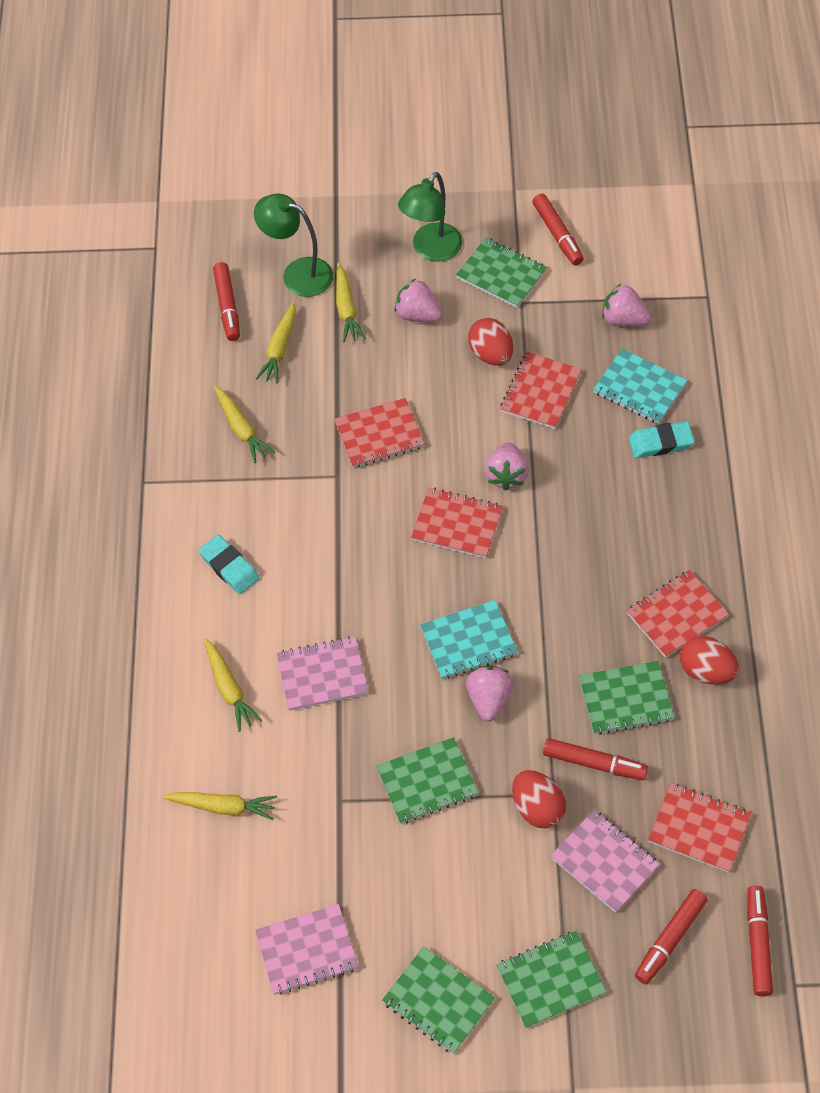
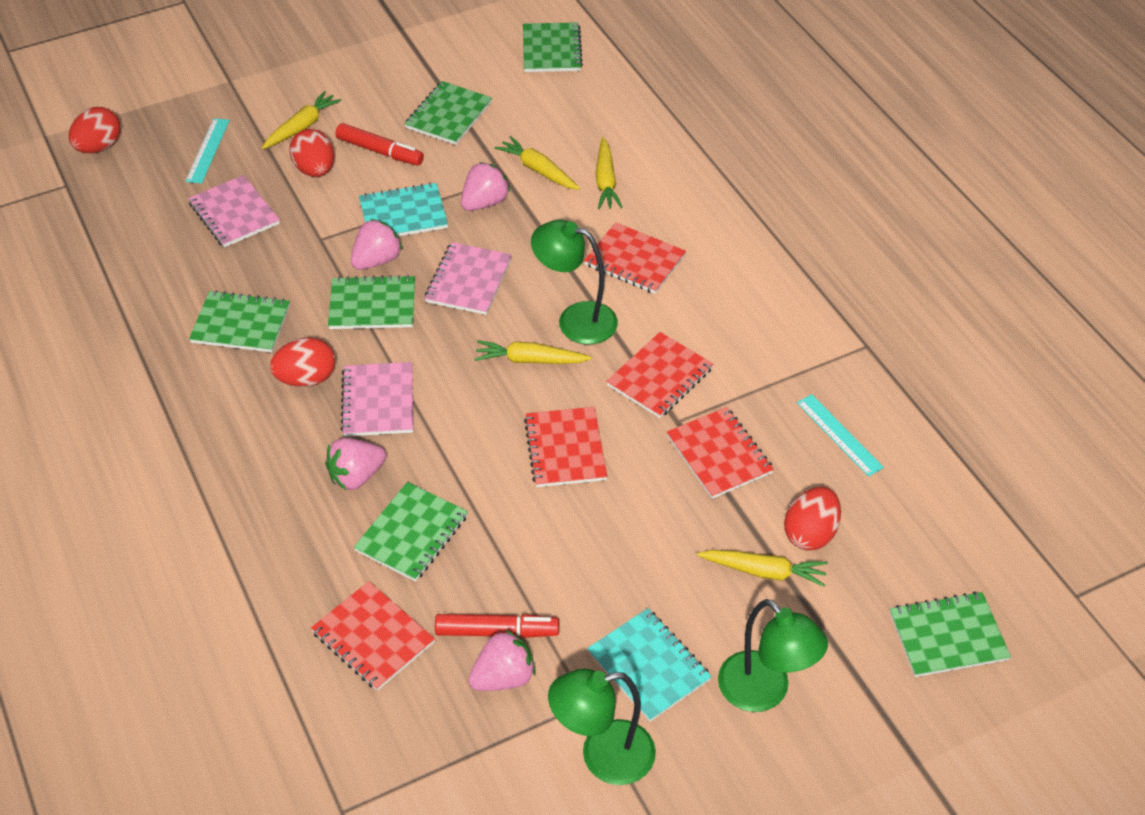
green lamp: 2 -> 3
green notebook: 5 -> 6
red egg: 3 -> 4
red marker: 5 -> 2
turquoise eraser: 2 -> 0
turquoise ruler: 0 -> 2

